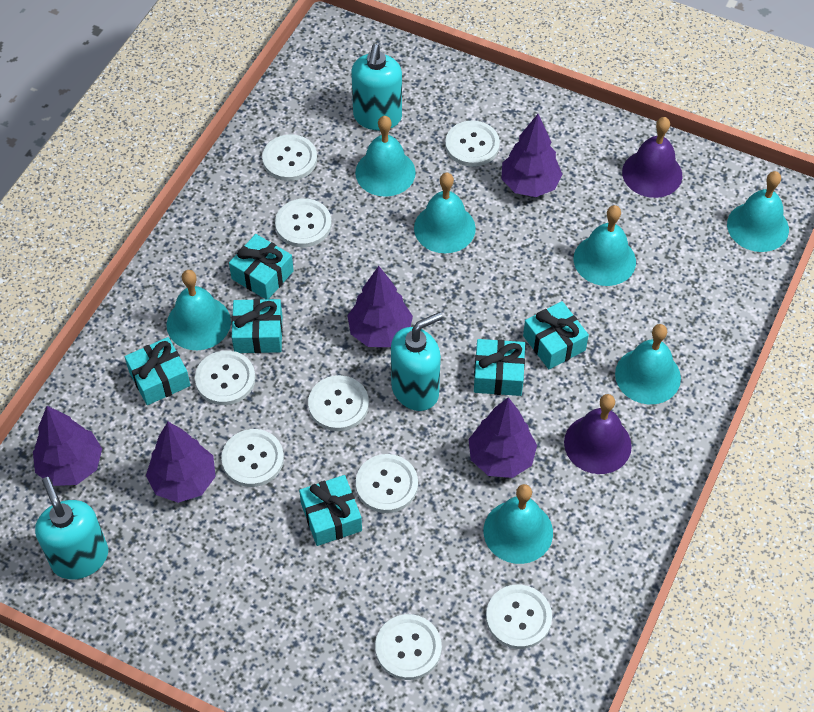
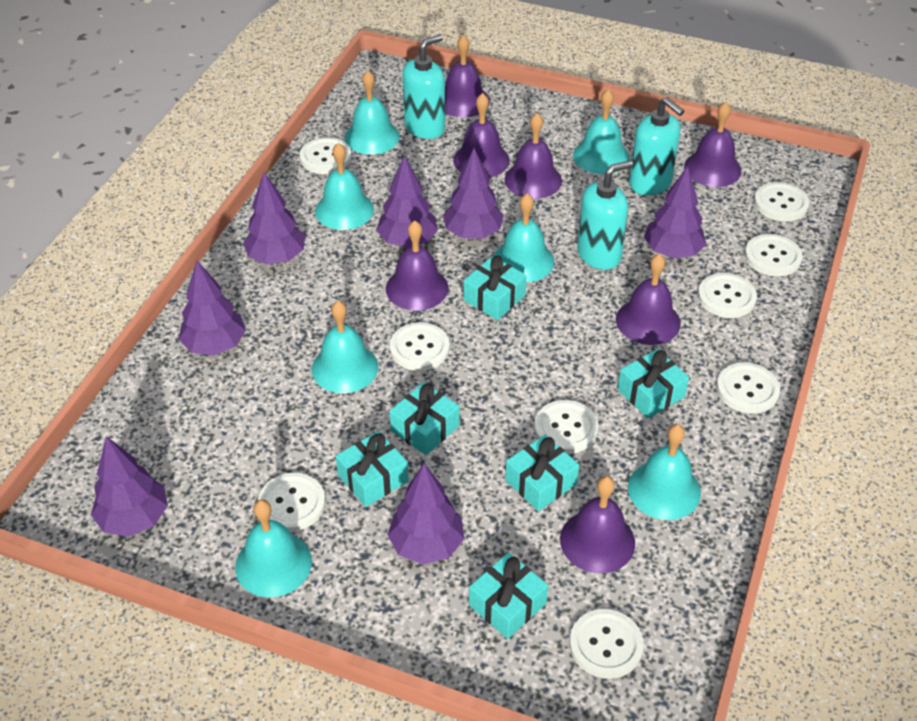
purple bell: 2 -> 7
purple tree: 5 -> 7

